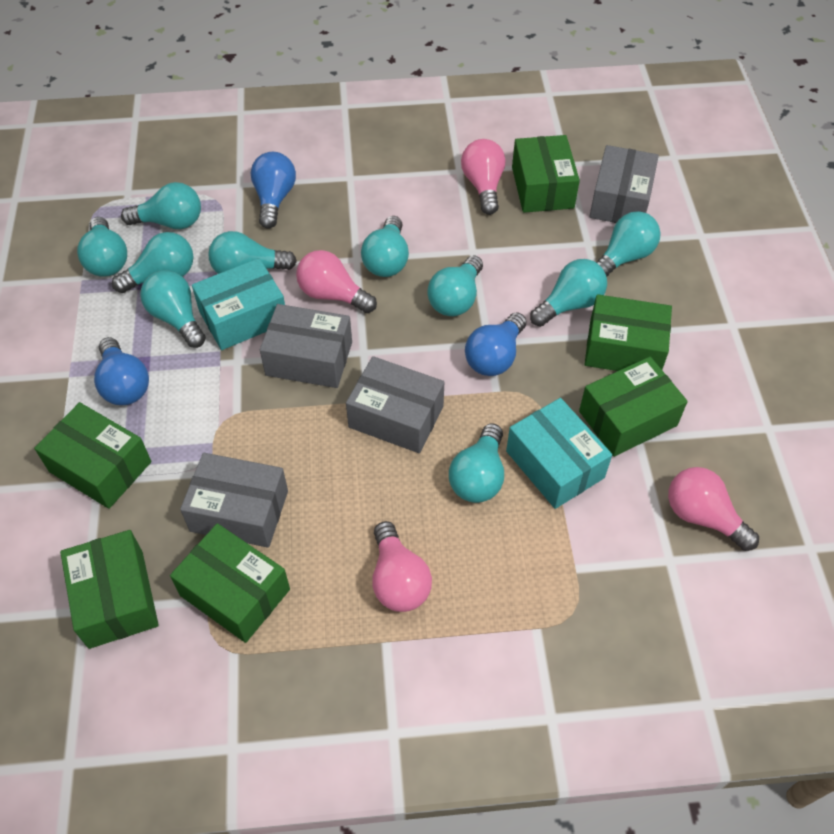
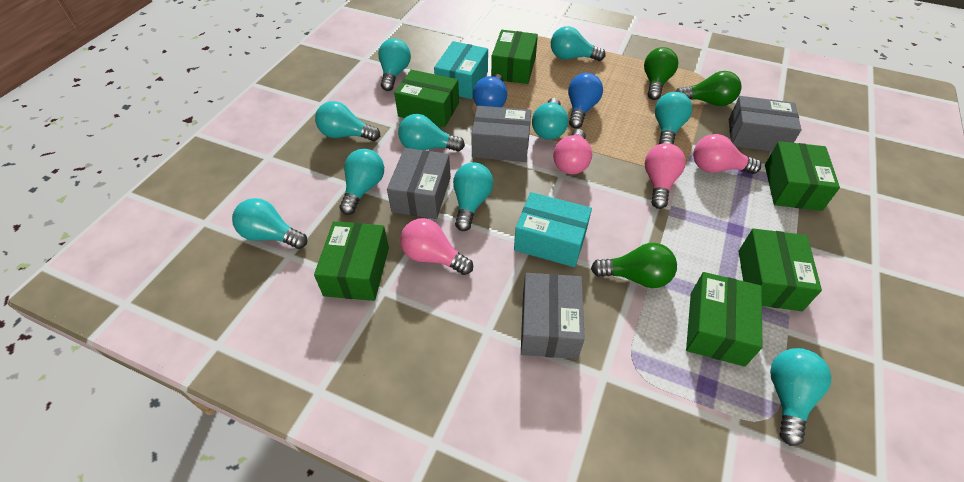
blue light bulb: 3 -> 2
green light bulb: 0 -> 3

